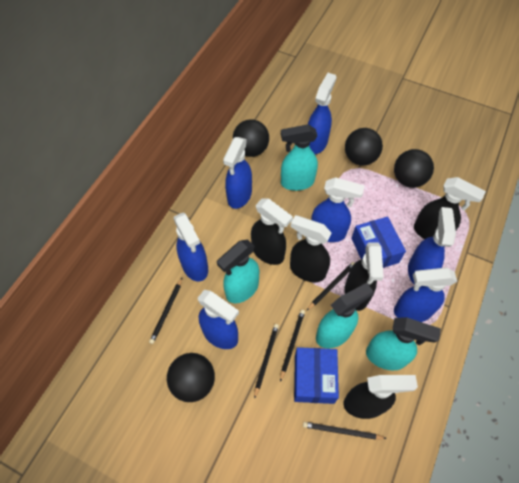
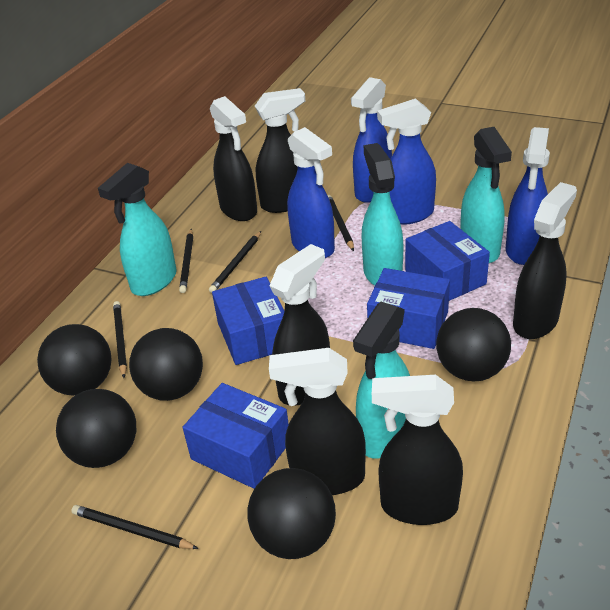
black ball: 4 -> 5
black spray bottle: 5 -> 6
blue box: 2 -> 4
blue spray bottle: 7 -> 4

